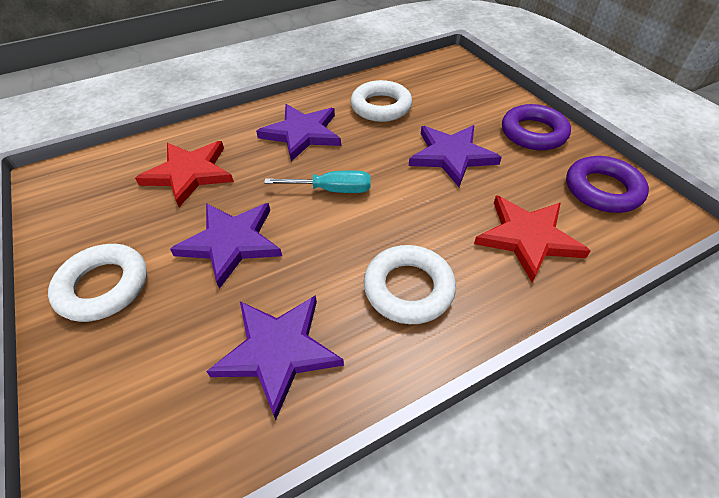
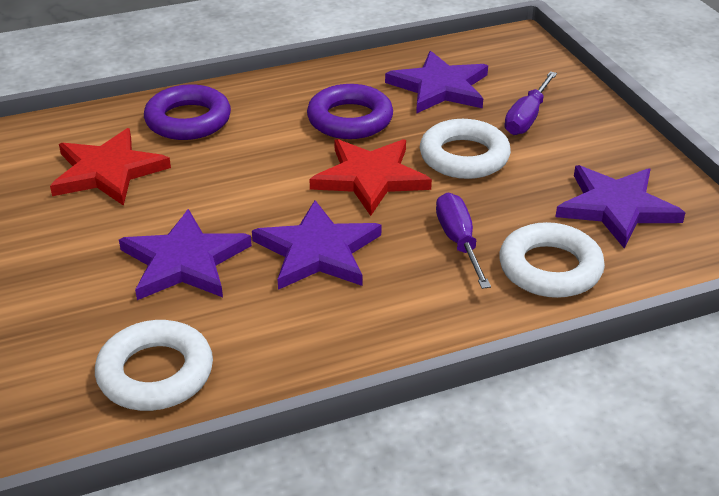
purple screwdriver: 0 -> 2
turquoise screwdriver: 1 -> 0

